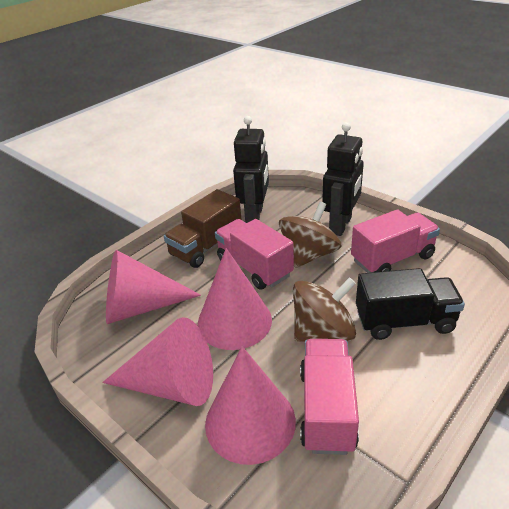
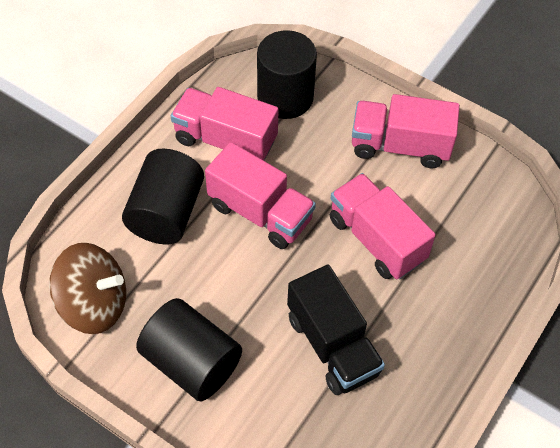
black cylinder: 0 -> 3
black robot: 2 -> 0
brown spinning top: 2 -> 1
brown truck: 1 -> 0
pink cone: 4 -> 0
pink truck: 3 -> 4

